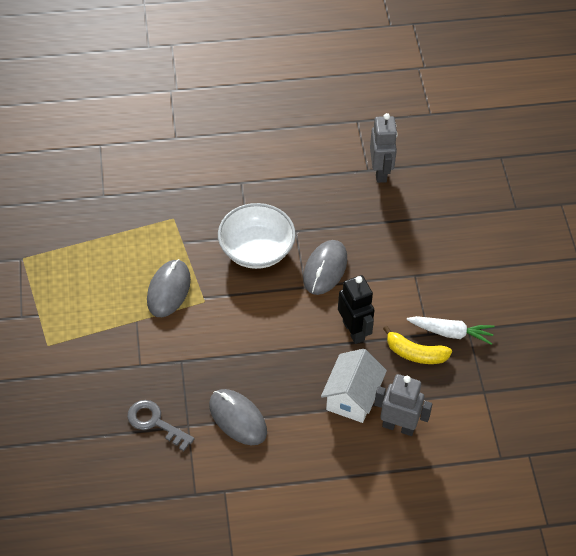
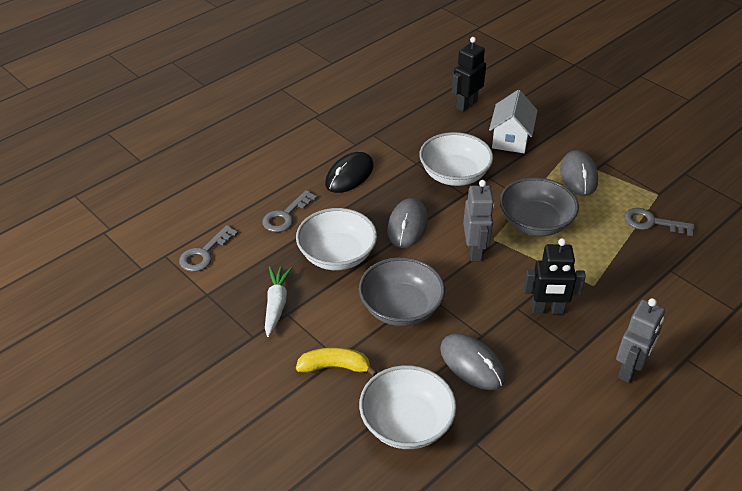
black mouse: 0 -> 1
black robot: 1 -> 2
grey bowl: 0 -> 2
grey key: 1 -> 3
white bowl: 1 -> 3

